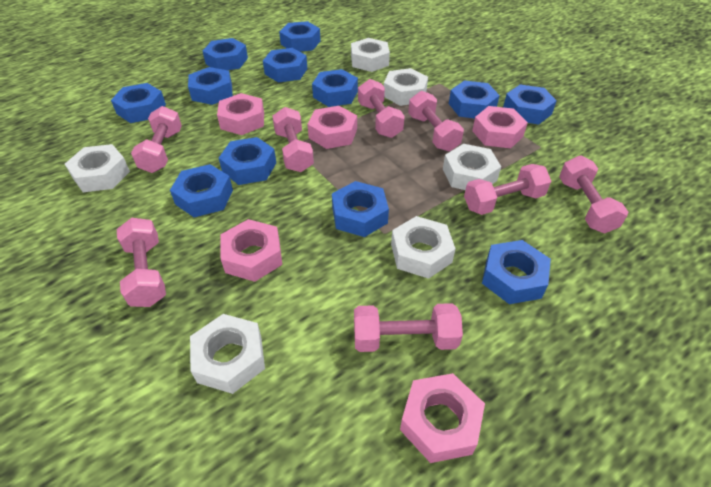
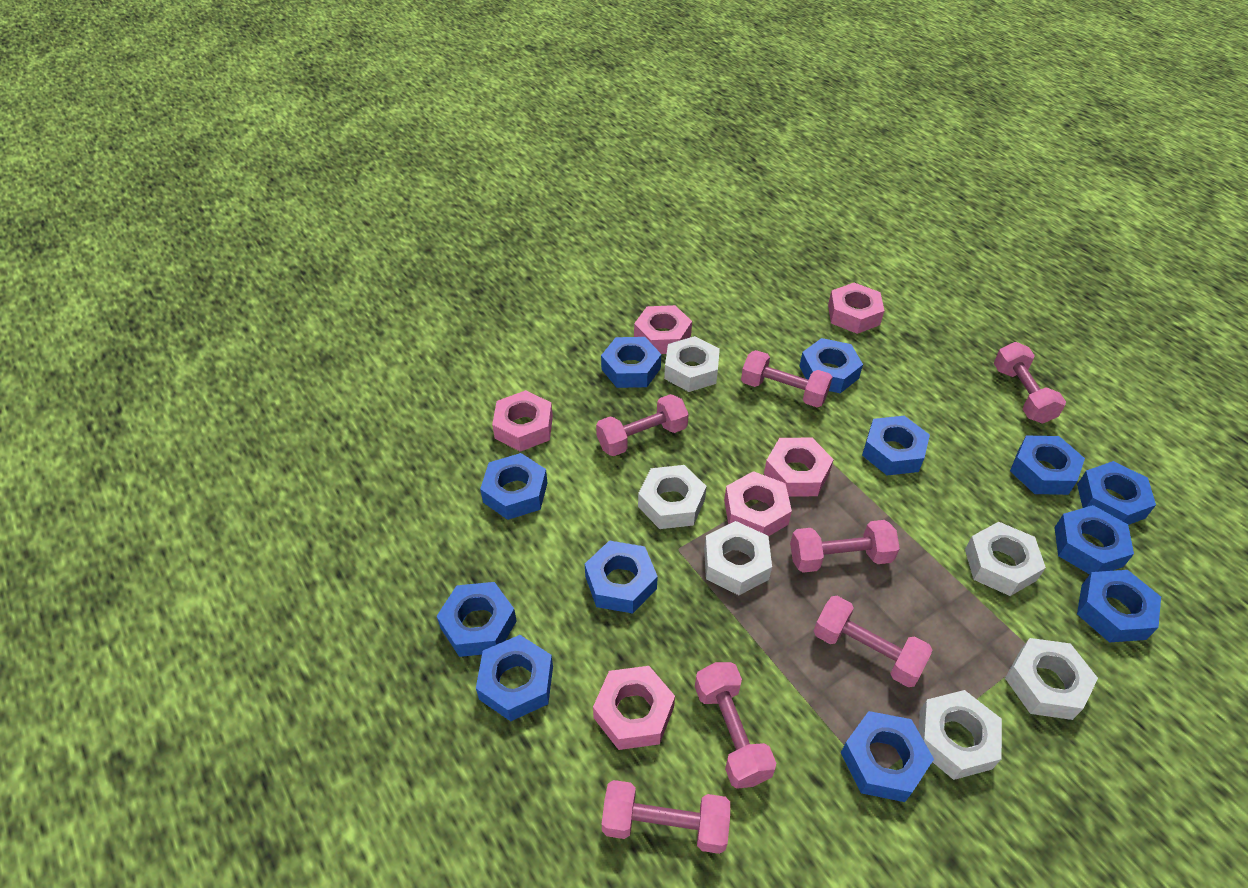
pink dumbbell: 8 -> 7
pink nut: 5 -> 6

